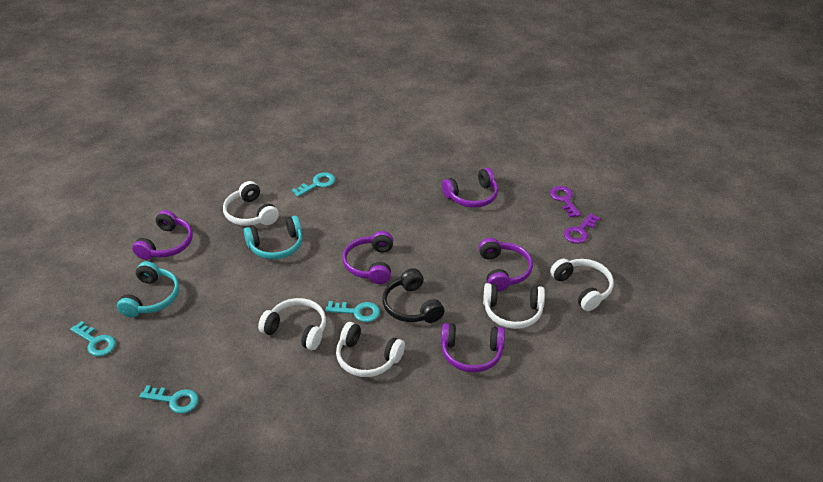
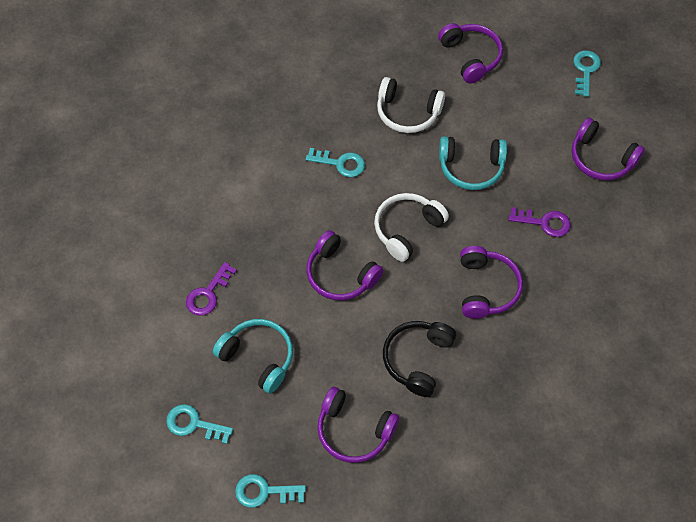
white headphones: 5 -> 2

